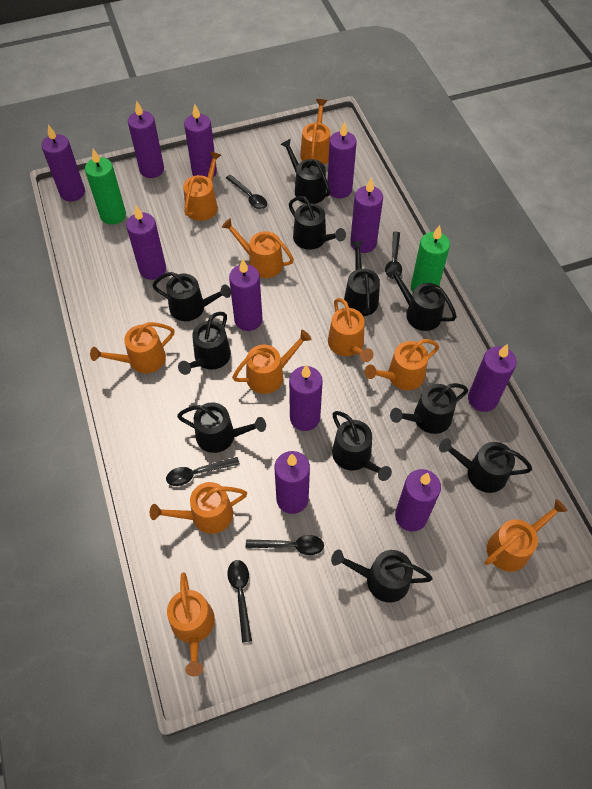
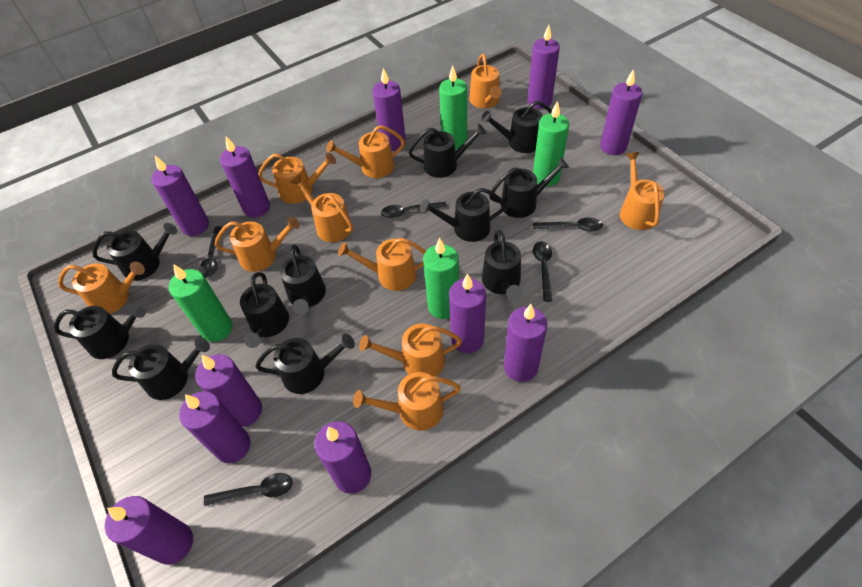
green candle: 2 -> 4

